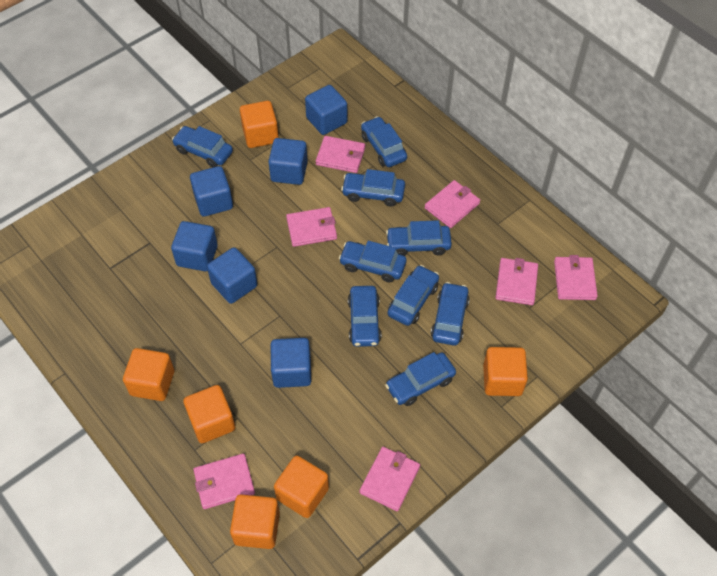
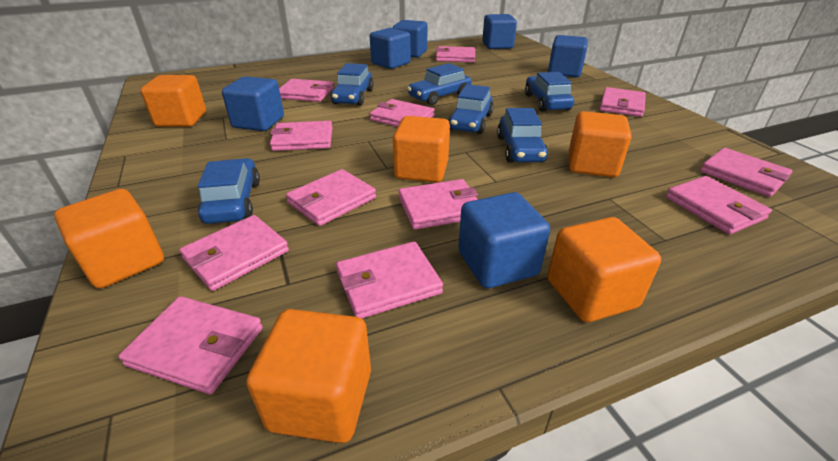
blue car: 9 -> 6
pink wallet: 7 -> 12

